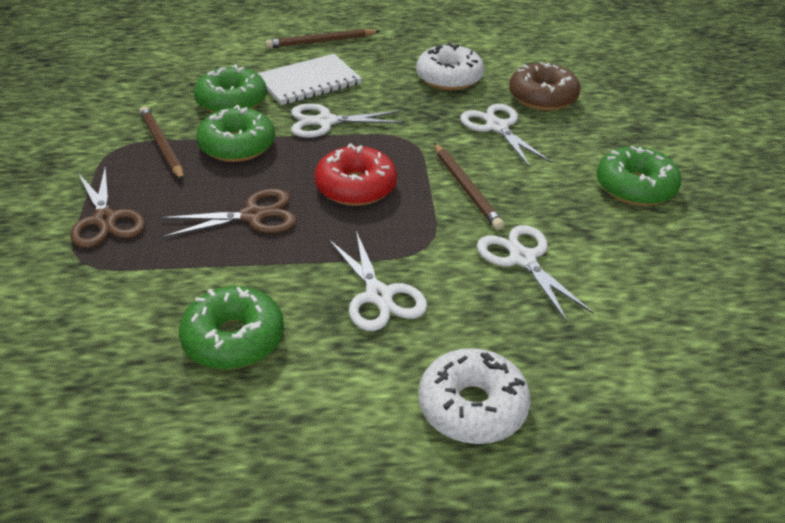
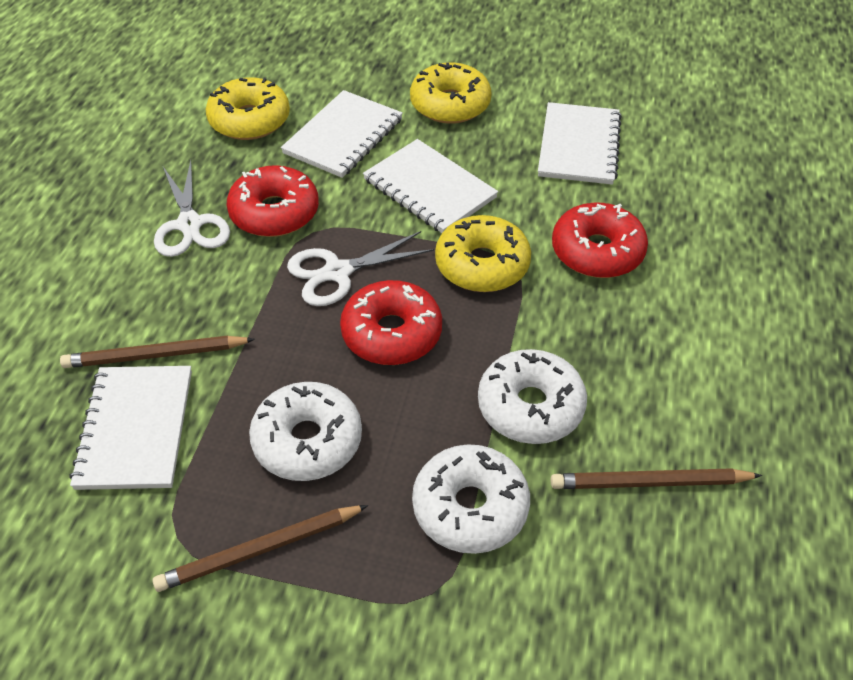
brown donut: 1 -> 0
brown scissors: 2 -> 0
green donut: 4 -> 0
red donut: 1 -> 3
white donut: 2 -> 3
white notebook: 1 -> 4
white scissors: 4 -> 2
yellow donut: 0 -> 3

